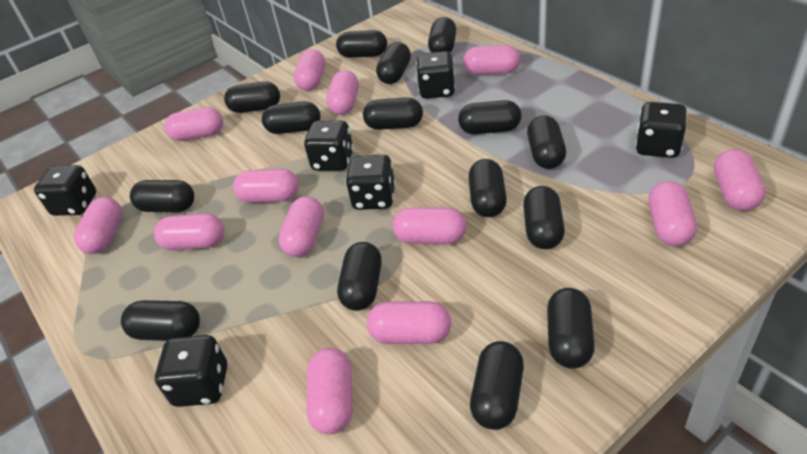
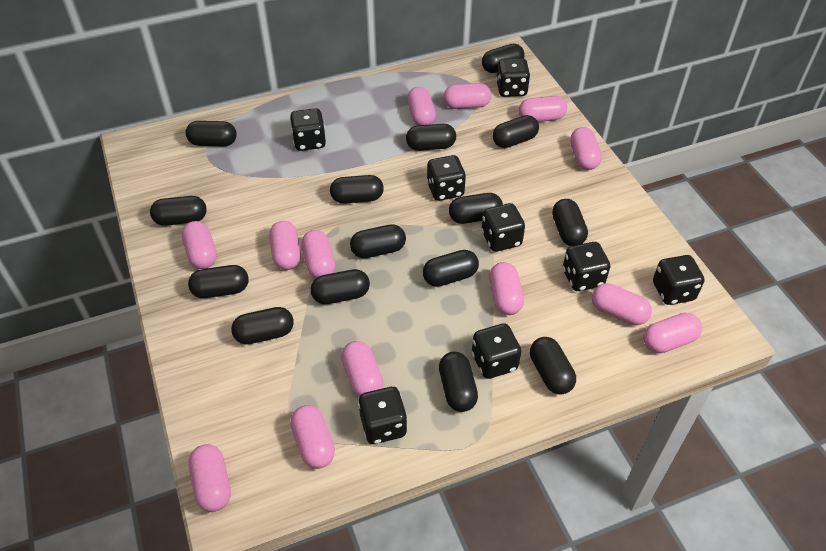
black dice: 6 -> 8

